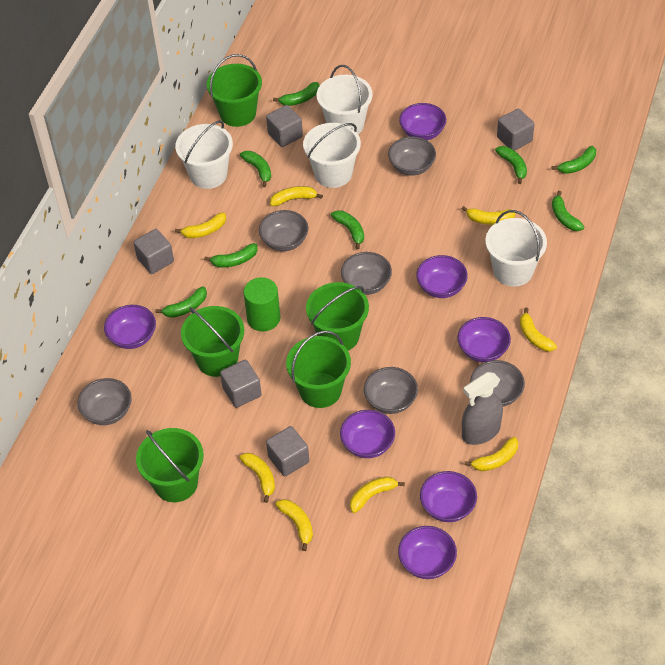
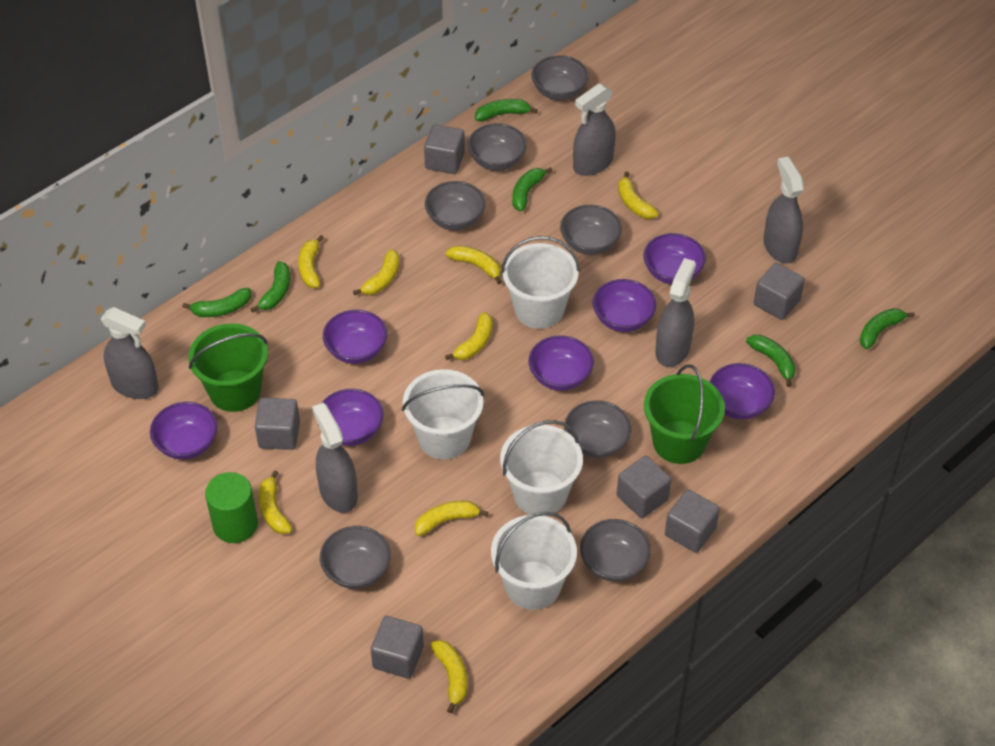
green banana: 8 -> 6
green bucket: 5 -> 2
grey bowl: 6 -> 7
grey cube: 5 -> 6
grey spray bottle: 1 -> 5

